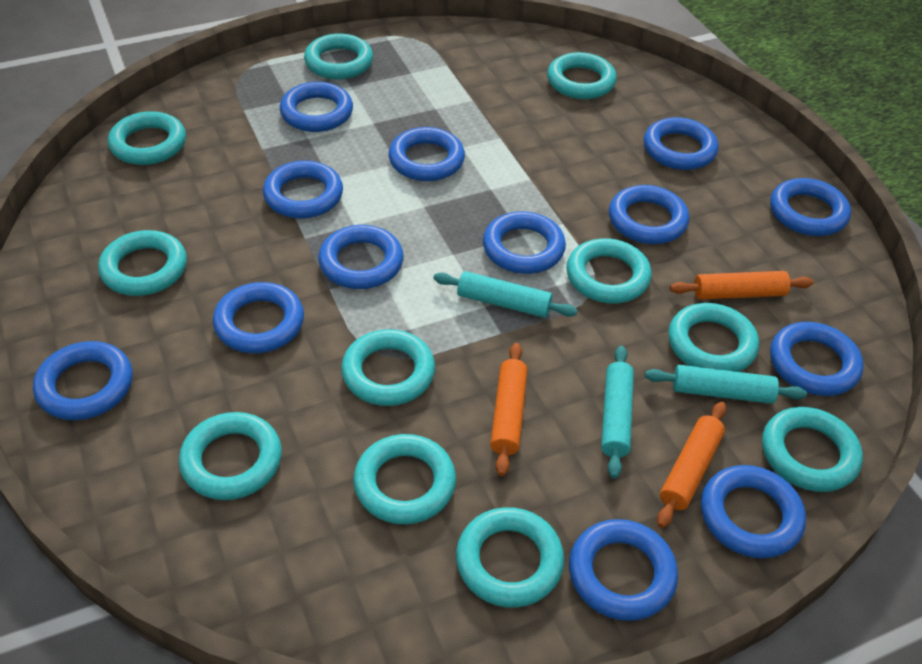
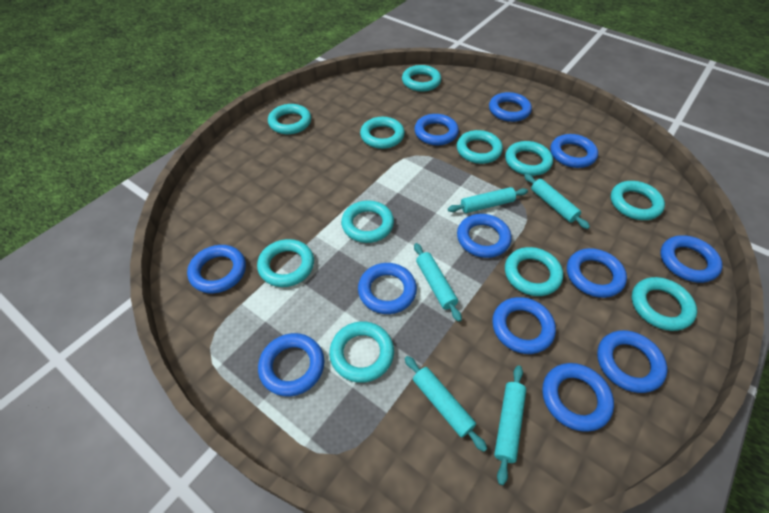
blue ring: 13 -> 12
orange rolling pin: 3 -> 0
turquoise rolling pin: 3 -> 5

